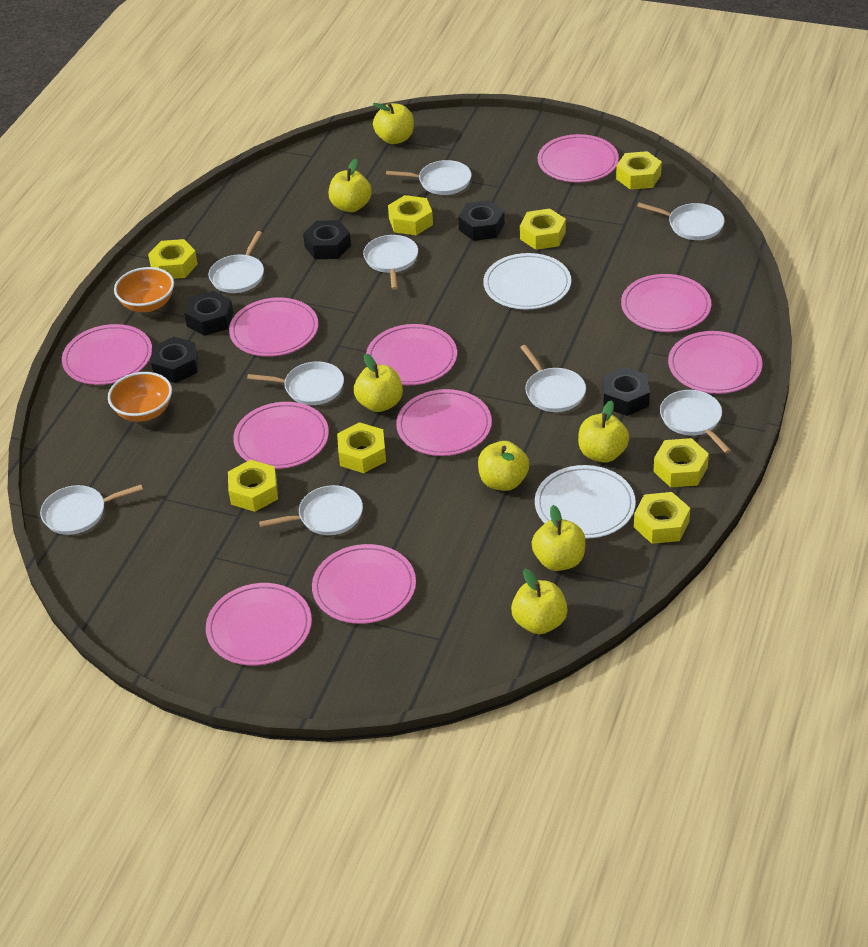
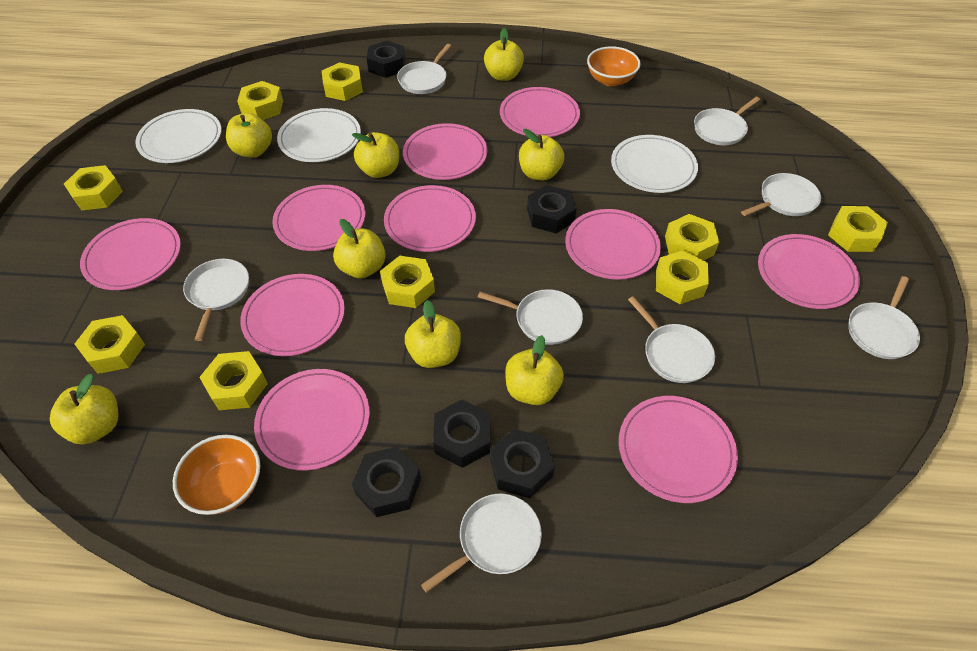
white pan: 9 -> 8
white plate: 2 -> 3
yellow apple: 7 -> 8
yellow nut: 8 -> 9

